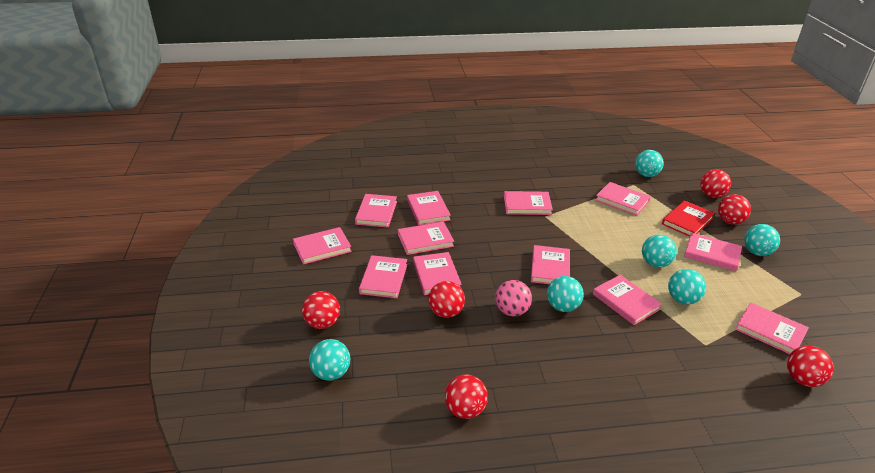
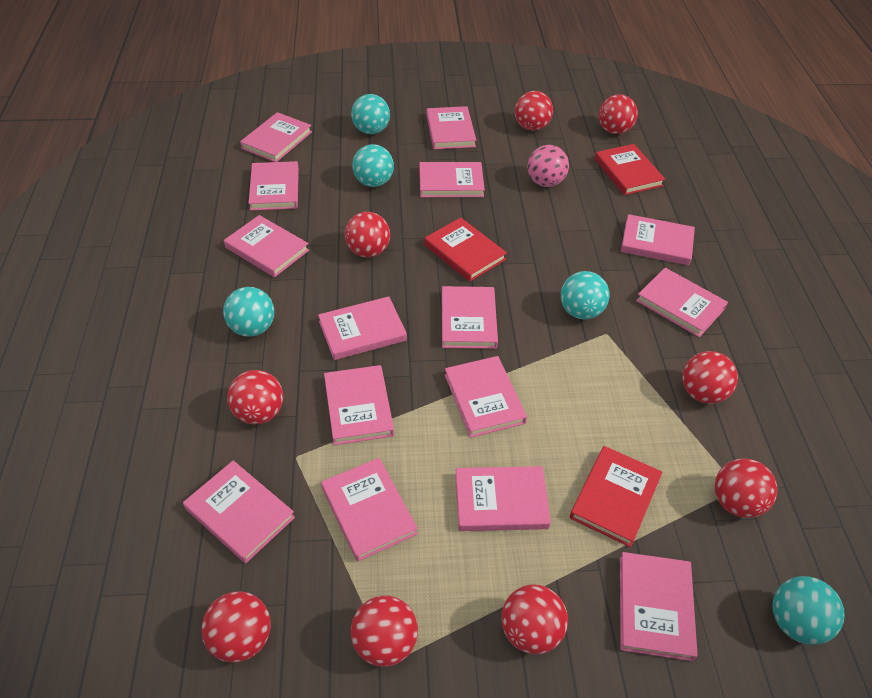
pink book: 12 -> 15
red ball: 6 -> 9
red book: 1 -> 3
turquoise ball: 6 -> 5

